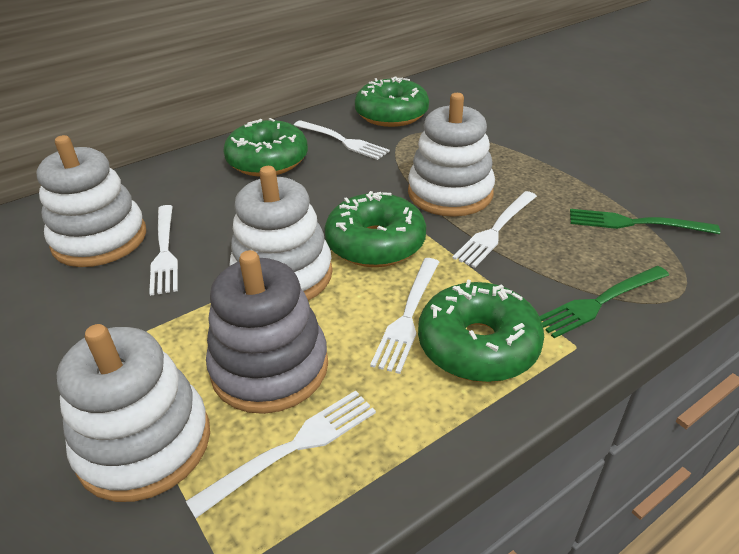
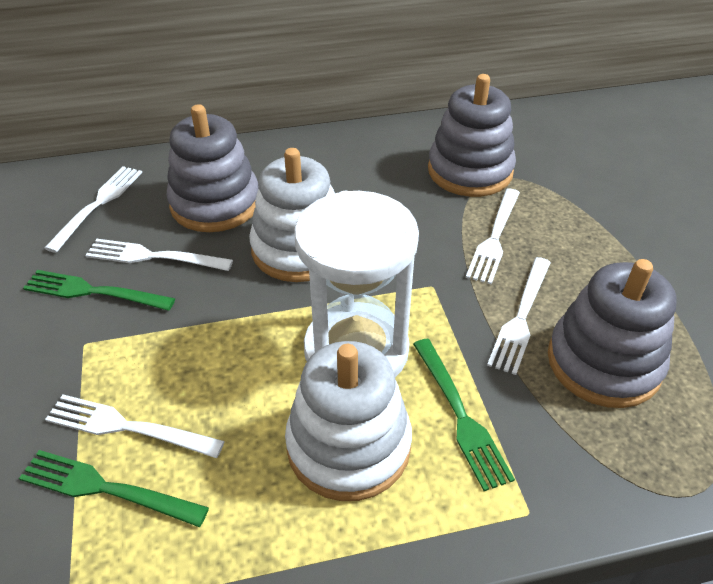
green donut: 4 -> 0
green fork: 2 -> 3
grey stacking toy: 1 -> 3
white hourglass: 0 -> 1
white stacking toy: 4 -> 2

